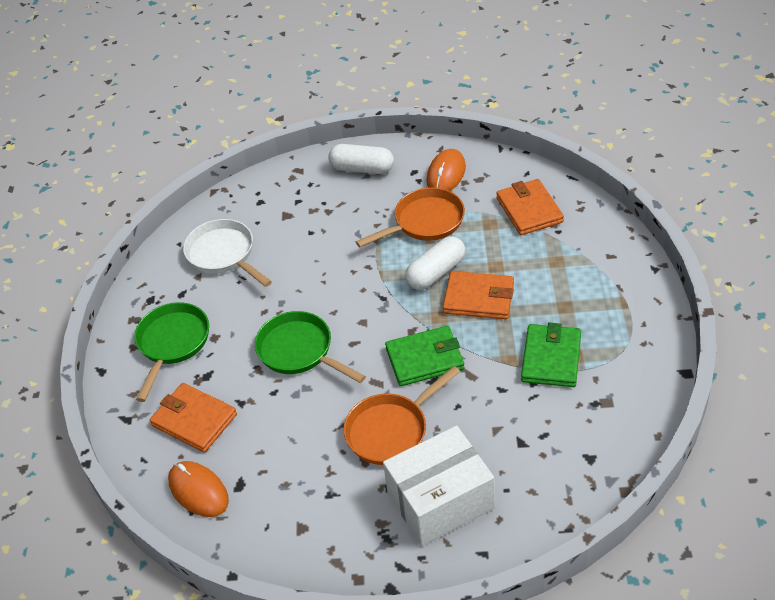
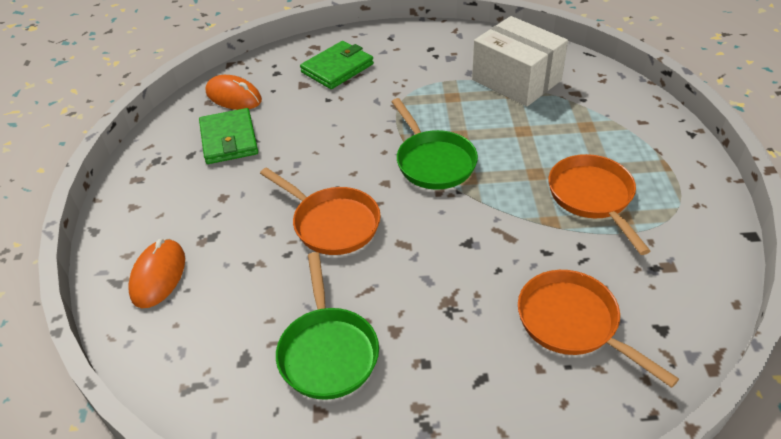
orange pan: 2 -> 3
orange wallet: 3 -> 0
white capsule: 2 -> 0
white pan: 1 -> 0

